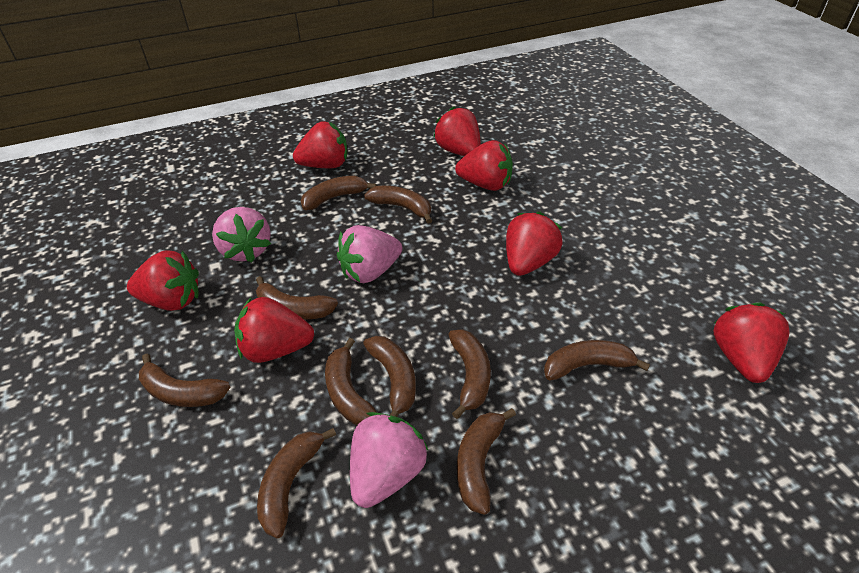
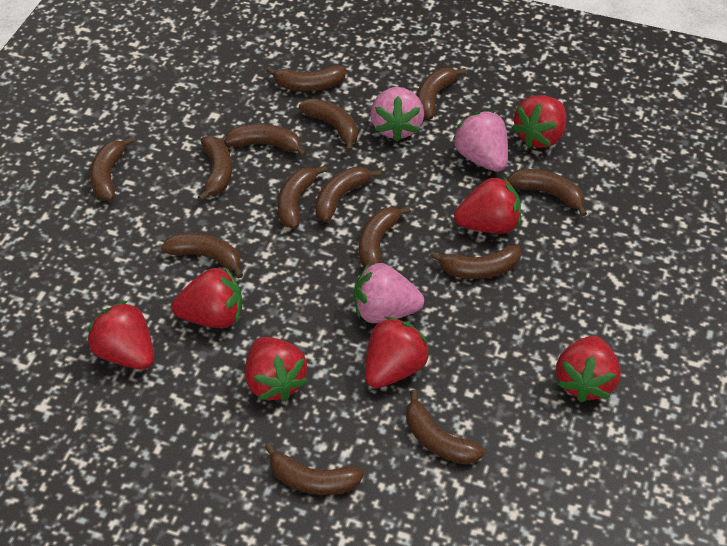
brown banana: 10 -> 14

